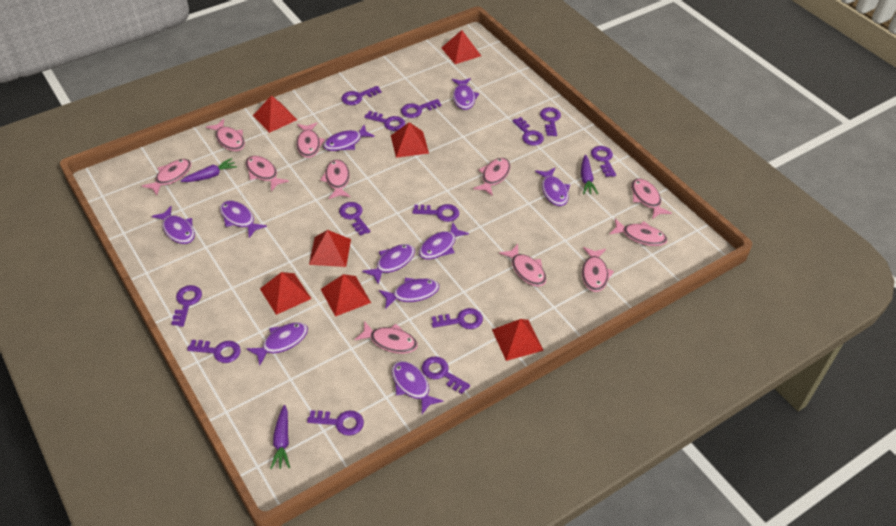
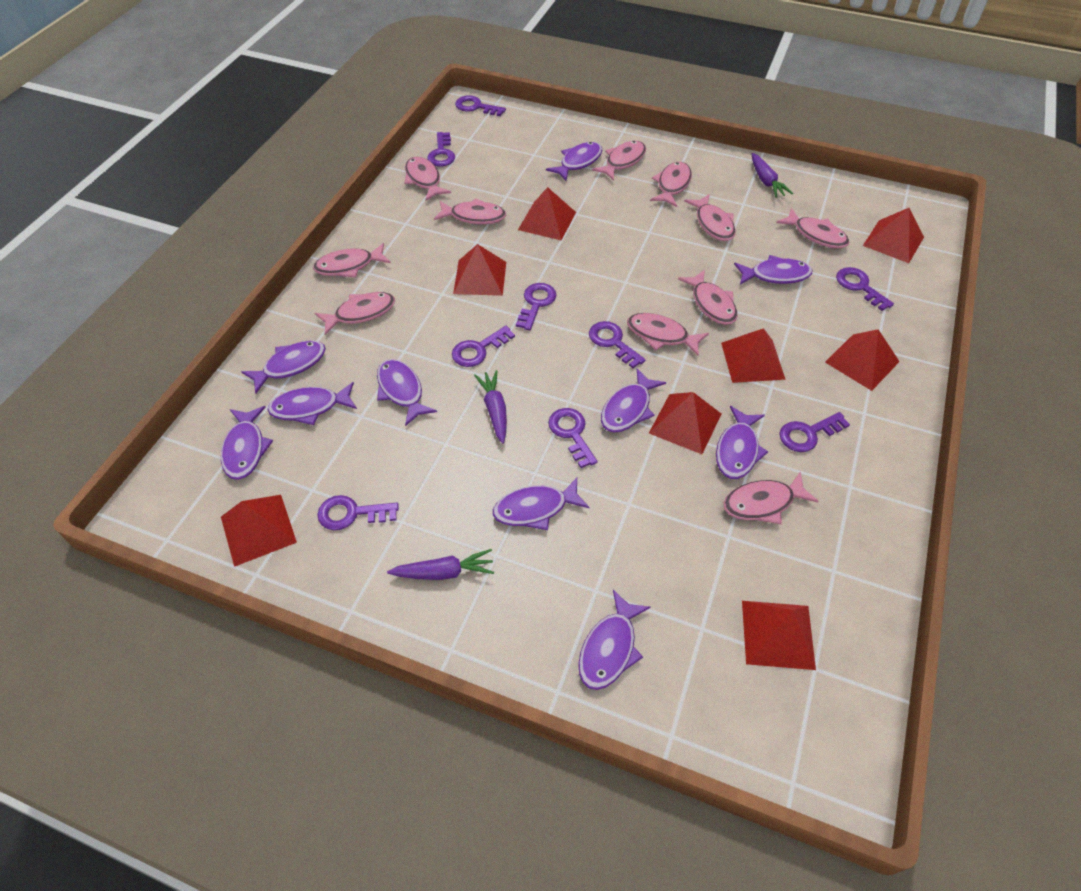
purple key: 13 -> 9
red pyramid: 7 -> 8

